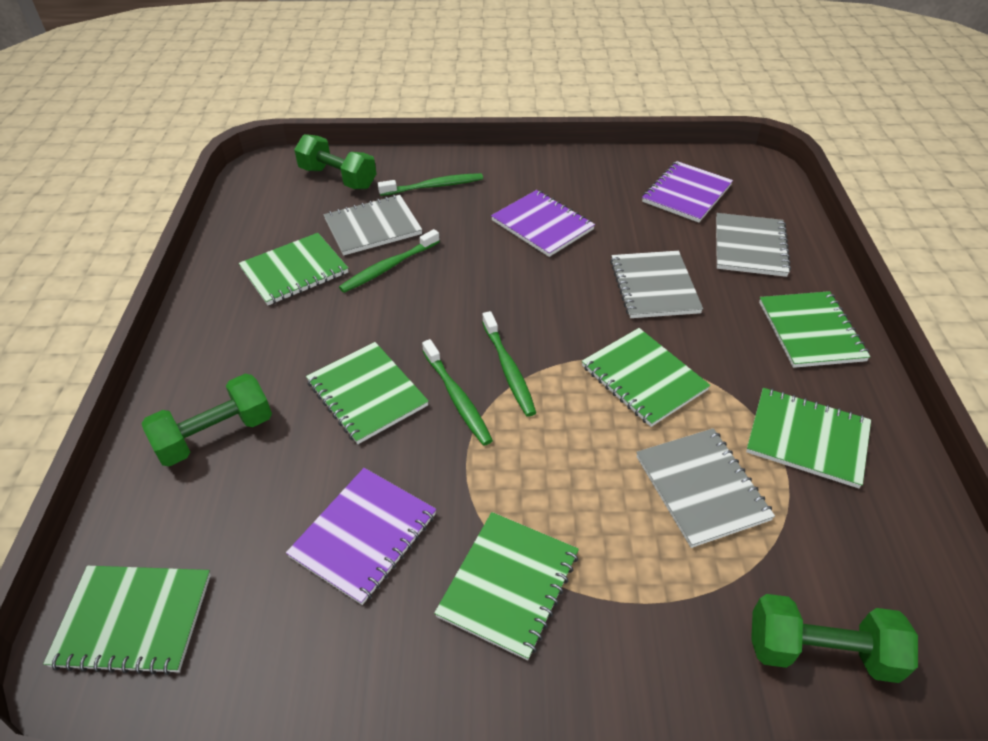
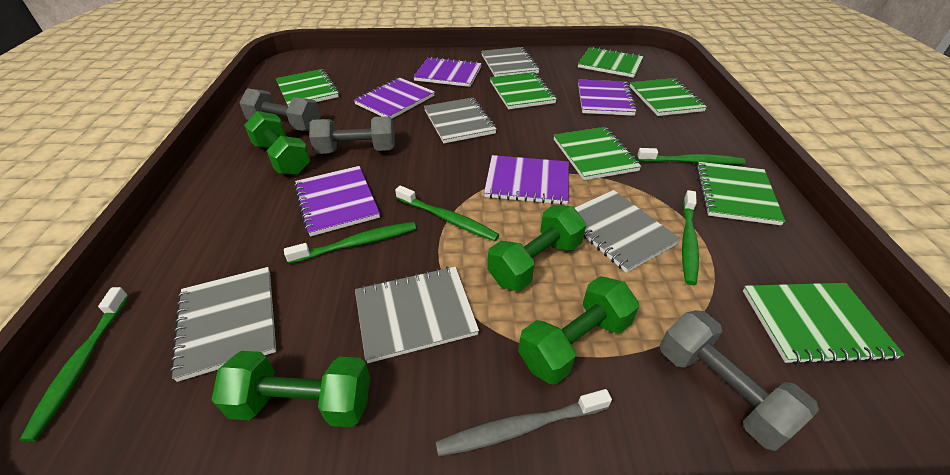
green dumbbell: 3 -> 4
green toothbrush: 4 -> 5
grey dumbbell: 0 -> 3
grey notebook: 4 -> 5
grey toothbrush: 0 -> 1
purple notebook: 3 -> 5

